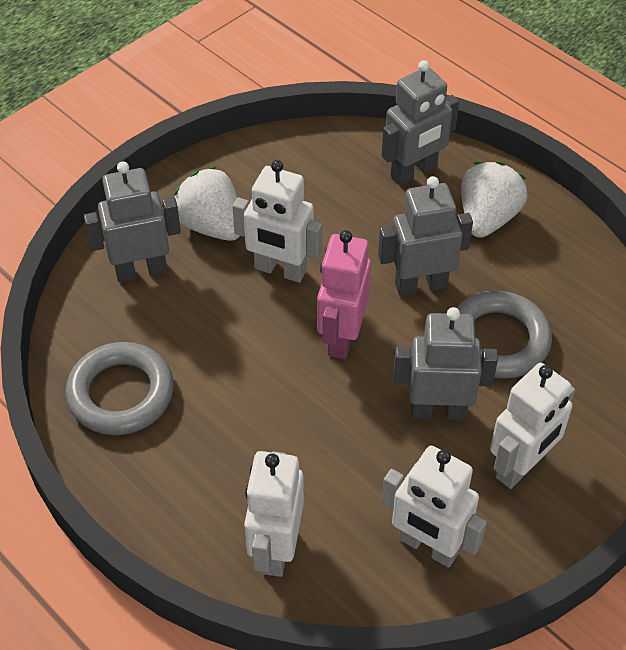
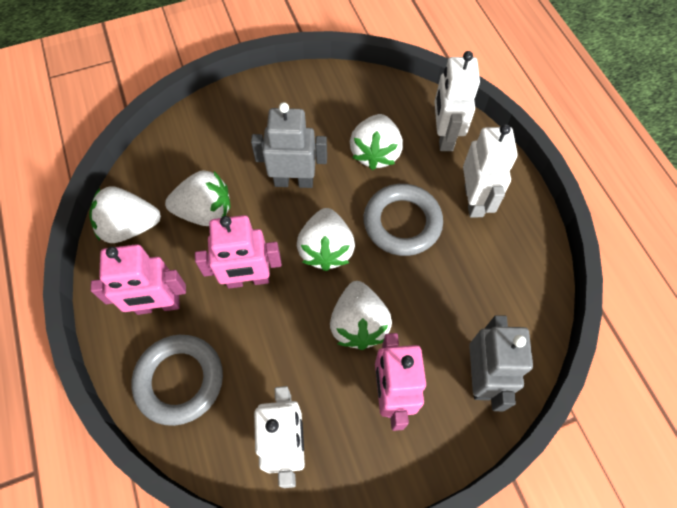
grey robot: 4 -> 2
pink robot: 1 -> 3
white robot: 4 -> 3
white strawberry: 2 -> 5

